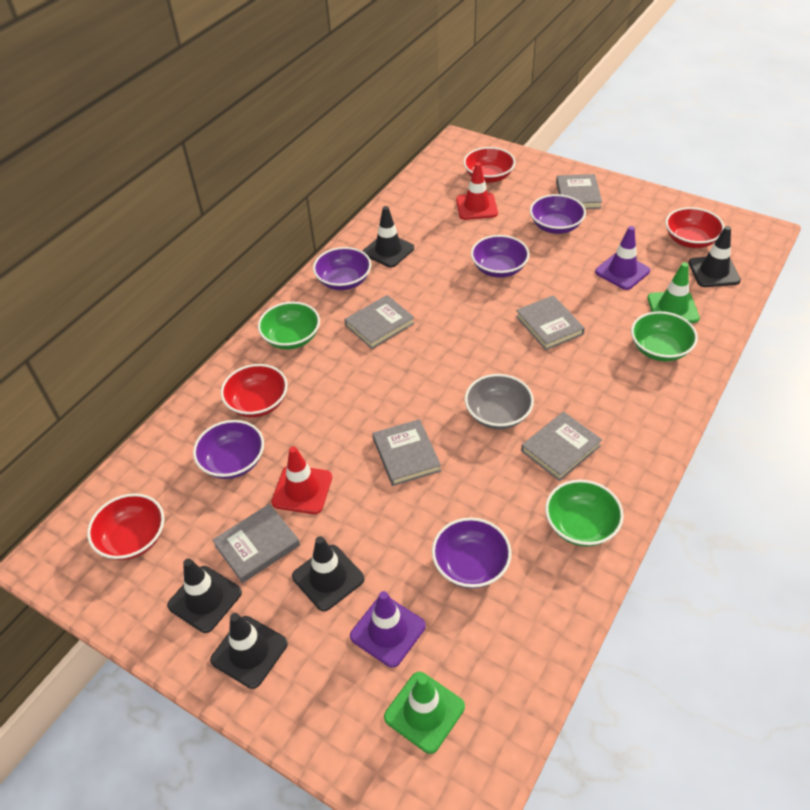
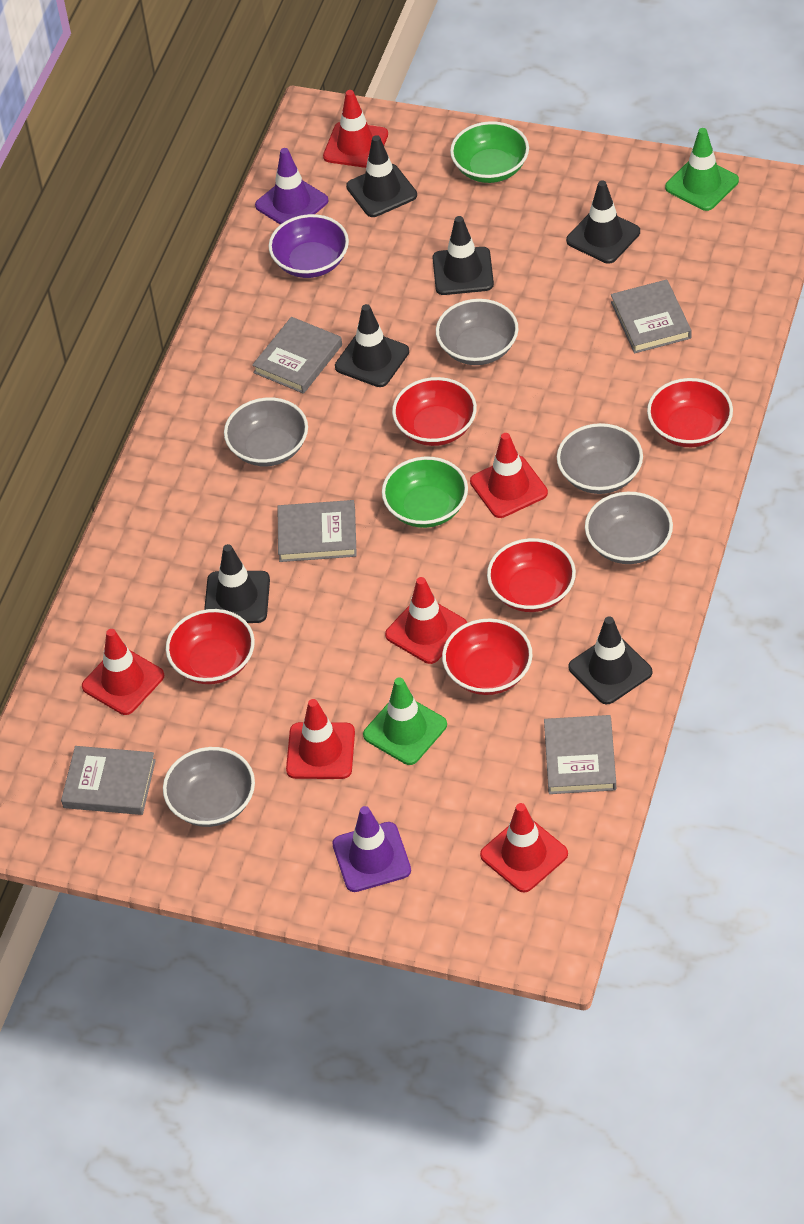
black traffic cone: 5 -> 6
green bowl: 3 -> 2
grey book: 6 -> 5
grey bowl: 1 -> 5
purple bowl: 5 -> 1
red bowl: 4 -> 5
red traffic cone: 2 -> 6

